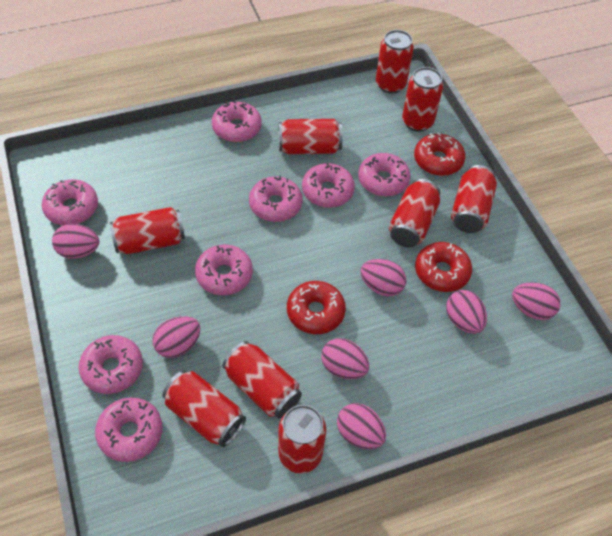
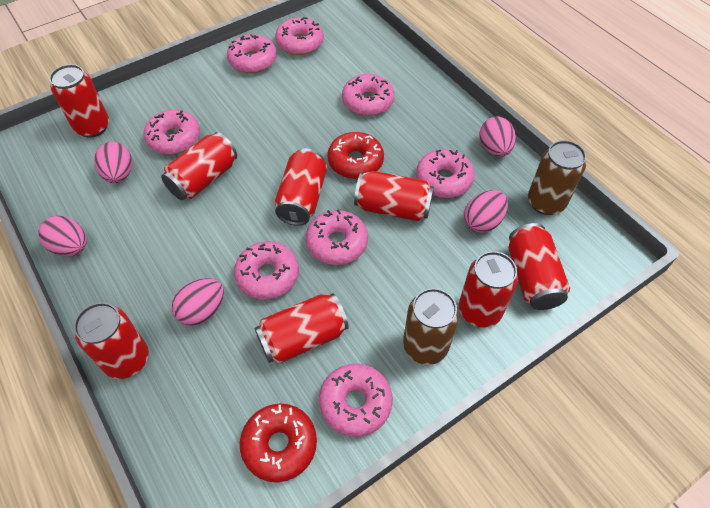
brown can: 0 -> 2
pink egg: 7 -> 5
red can: 9 -> 8
red donut: 3 -> 2

